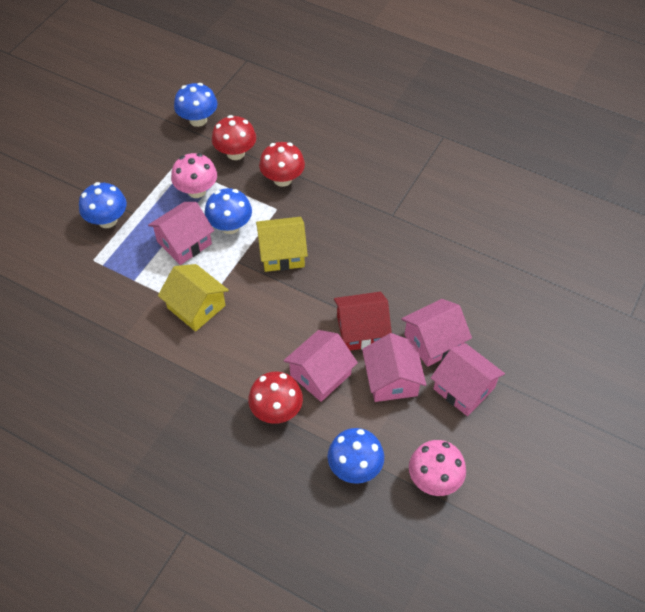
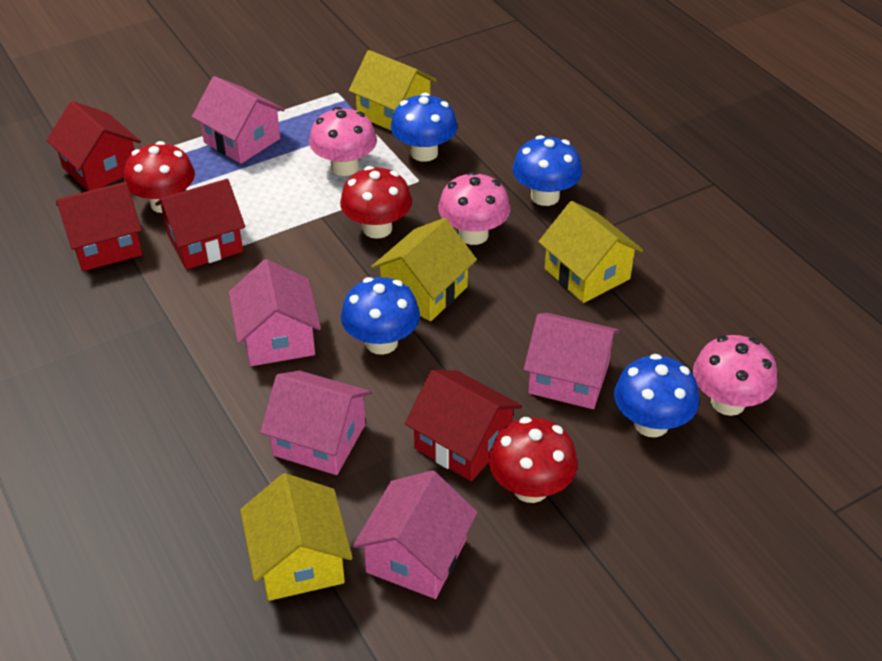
pink mushroom: 2 -> 3
red house: 1 -> 4
yellow house: 2 -> 4

